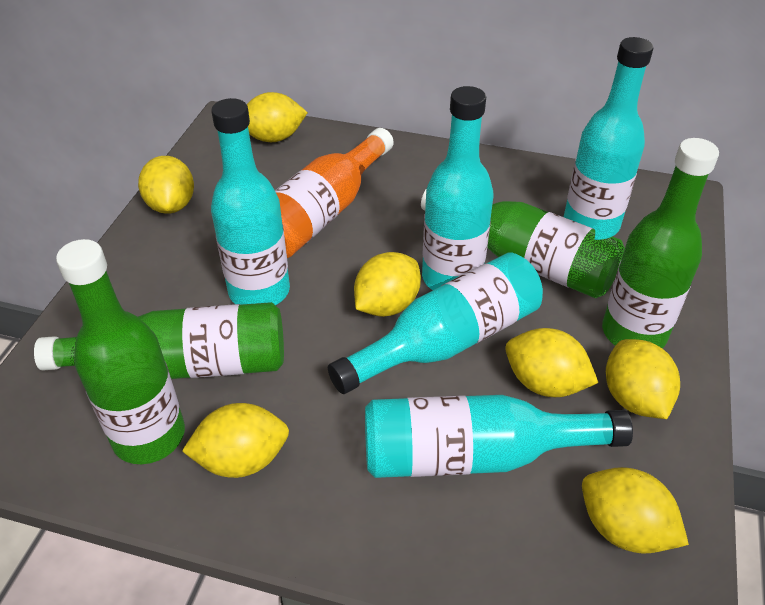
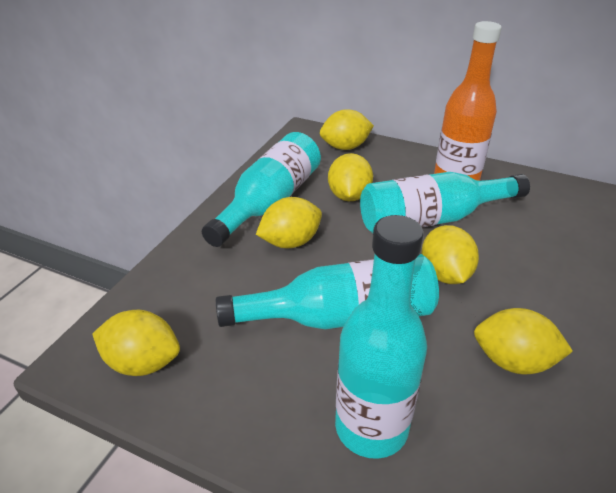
green bottle: 4 -> 0
turquoise bottle: 5 -> 4
yellow lemon: 7 -> 6

